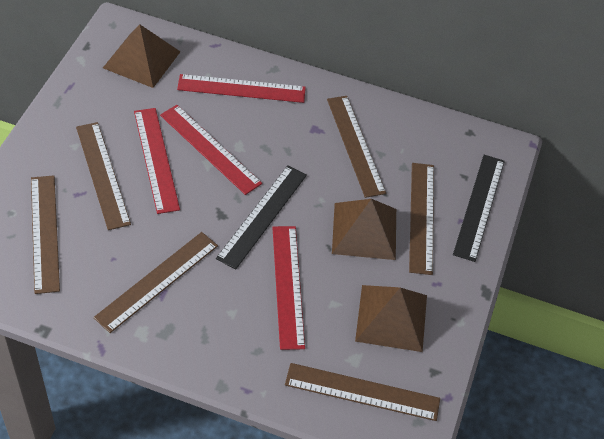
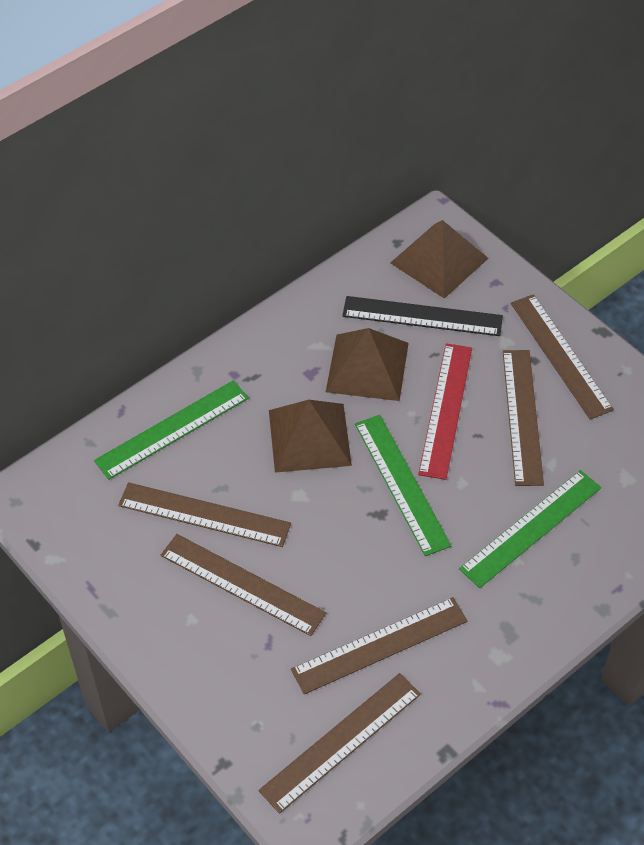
black ruler: 2 -> 1
green ruler: 0 -> 3
red ruler: 4 -> 1

